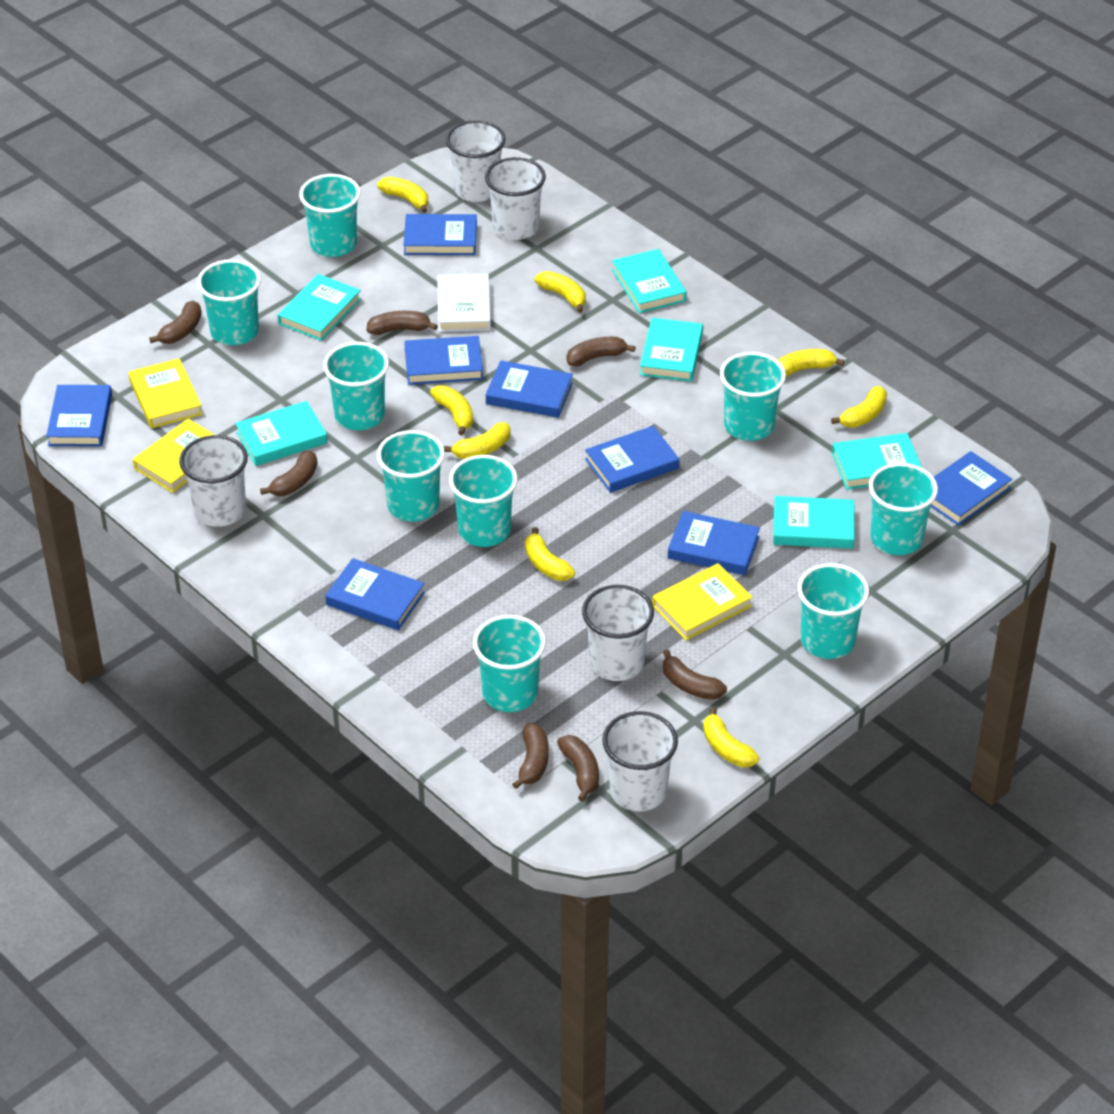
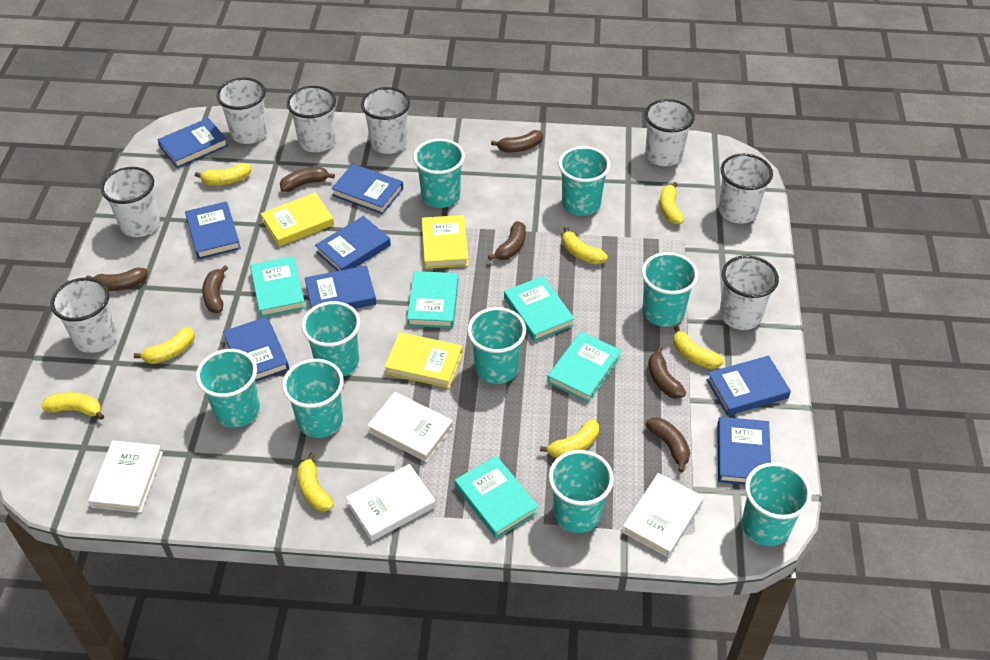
turquoise book: 6 -> 5
white book: 1 -> 4
white cup: 5 -> 8

